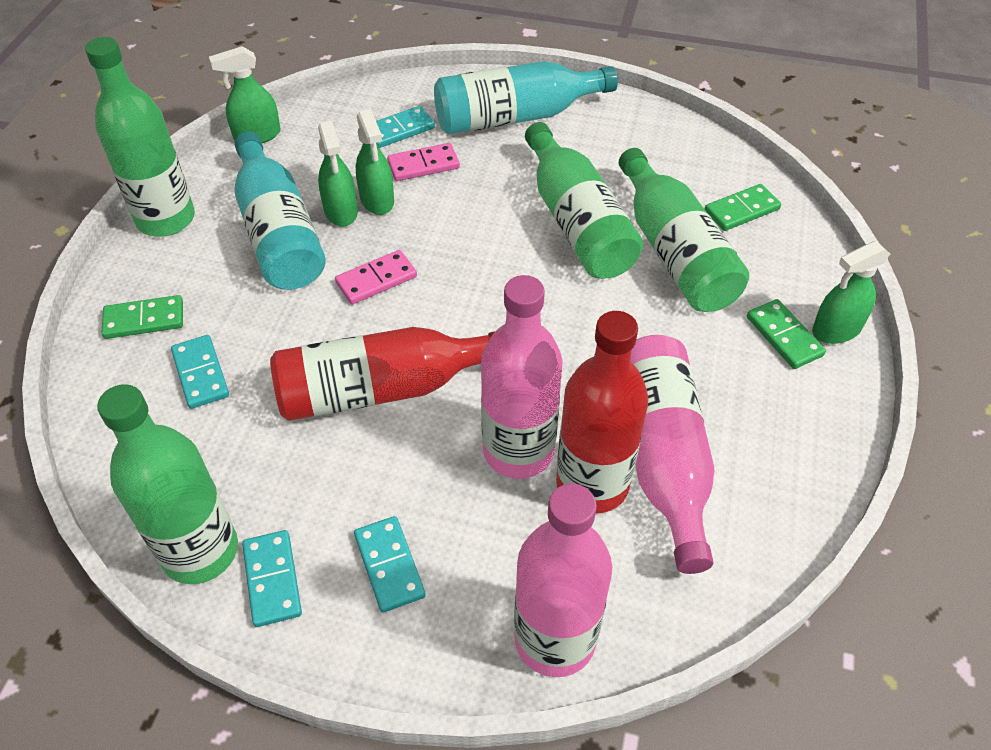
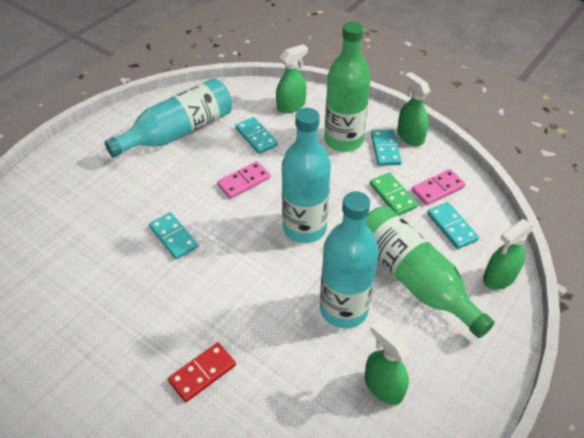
green bottle: 4 -> 2
green domino: 3 -> 1
pink bottle: 3 -> 0
red bottle: 2 -> 0
red domino: 0 -> 1
turquoise bottle: 2 -> 3

